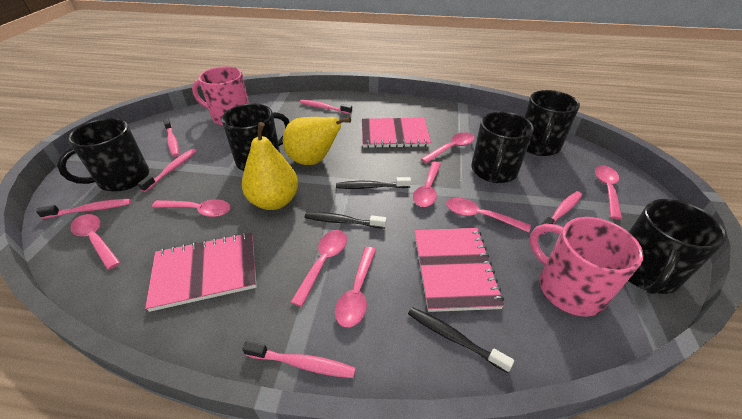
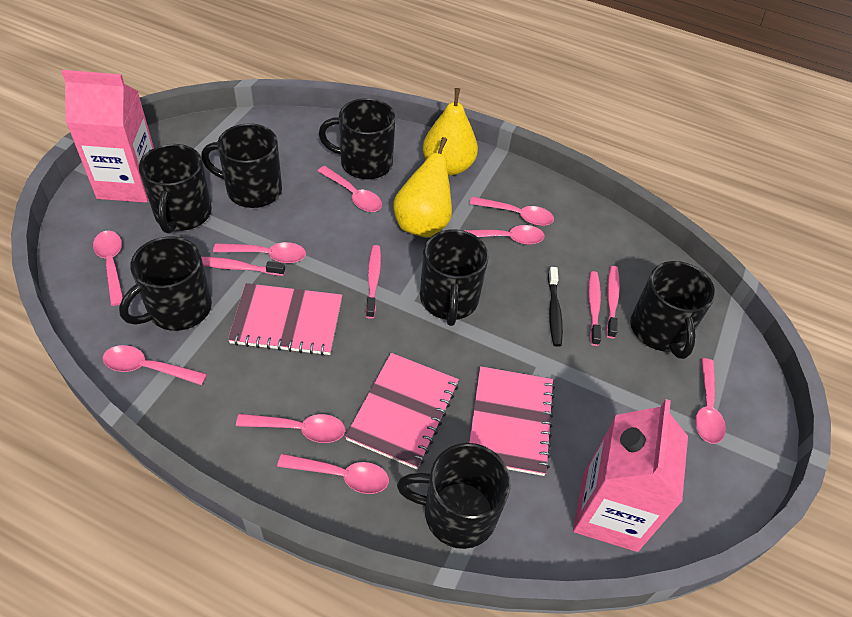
black mug: 5 -> 7
black toothbrush: 3 -> 1
pink carton: 0 -> 2
pink mug: 2 -> 0
pink spoon: 8 -> 9
pink toothbrush: 6 -> 4

